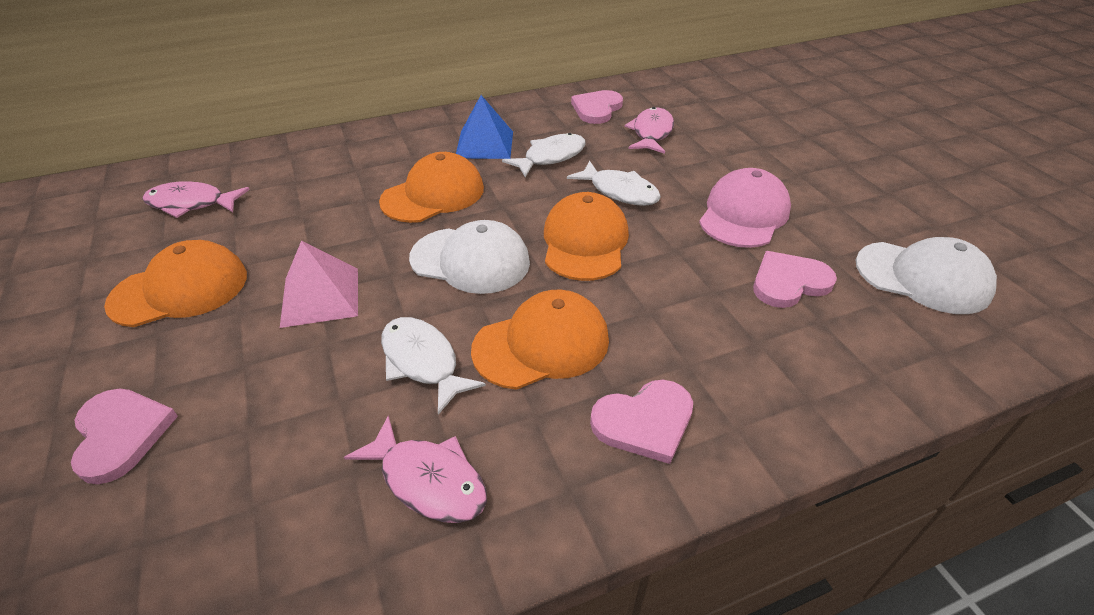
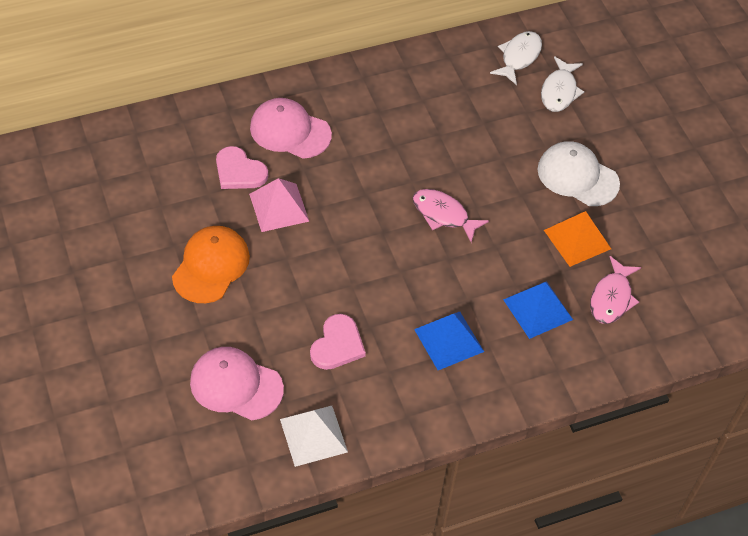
blue pyramid: 1 -> 2
orange cap: 4 -> 1
orange pyramid: 0 -> 1
pink cap: 1 -> 2
pink fish: 3 -> 2
pink heart: 4 -> 2
white cap: 2 -> 1
white fish: 3 -> 2
white pyramid: 0 -> 1

